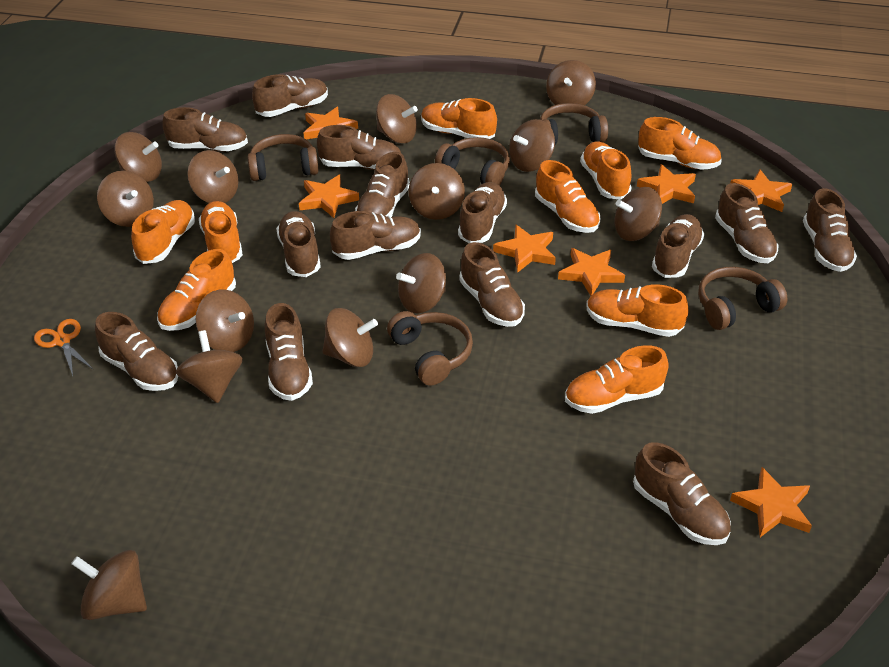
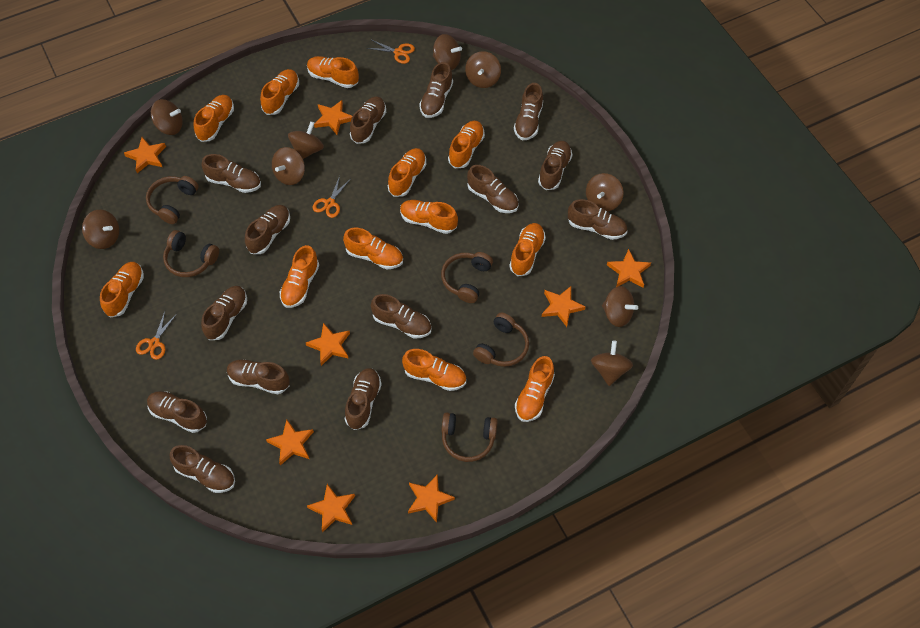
brown spinning top: 13 -> 9
orange scissors: 1 -> 3
orange shoe: 9 -> 12
orange star: 7 -> 8

